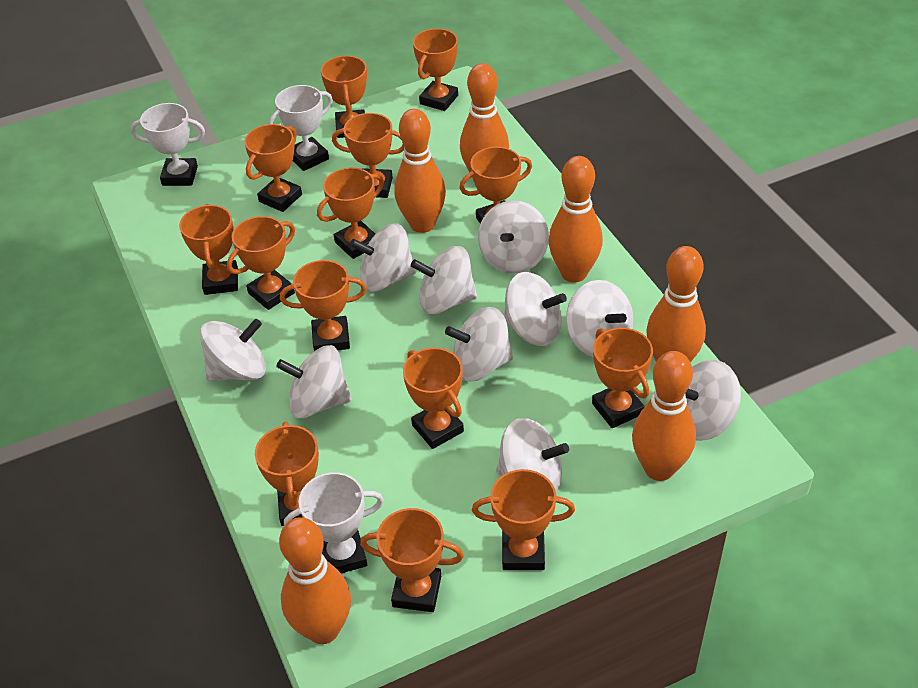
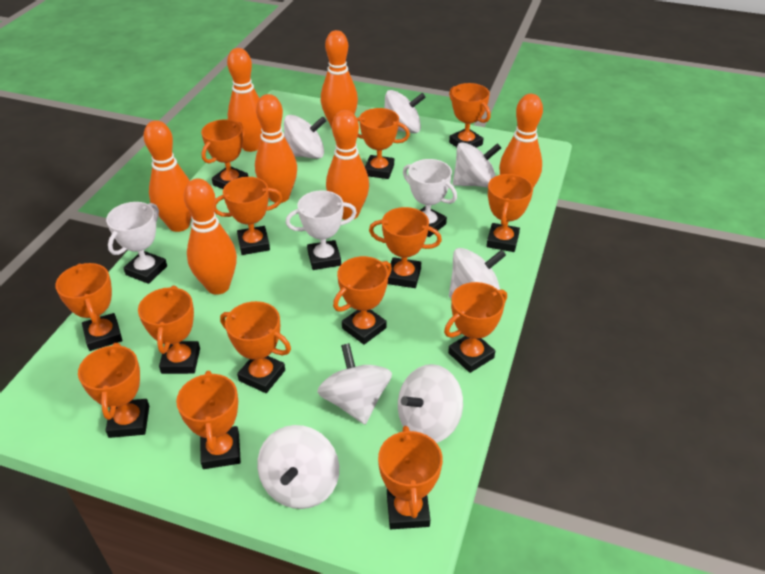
orange bowling pin: 6 -> 7
white spinning top: 10 -> 7

